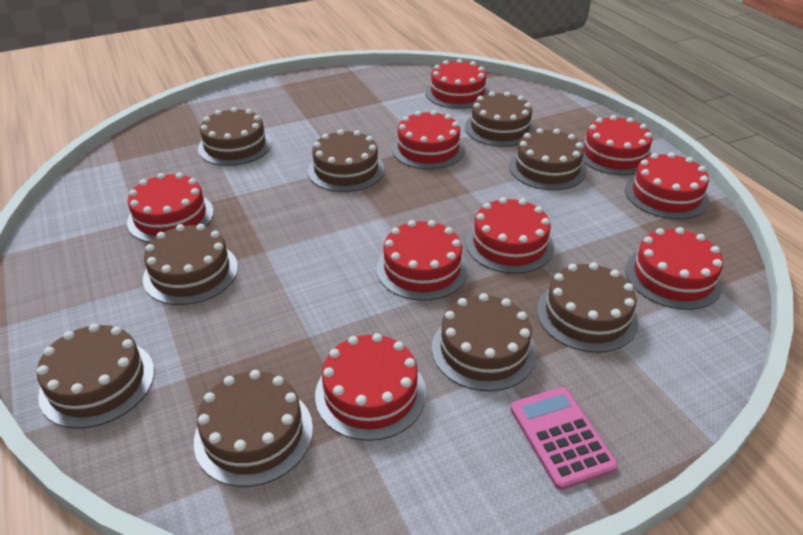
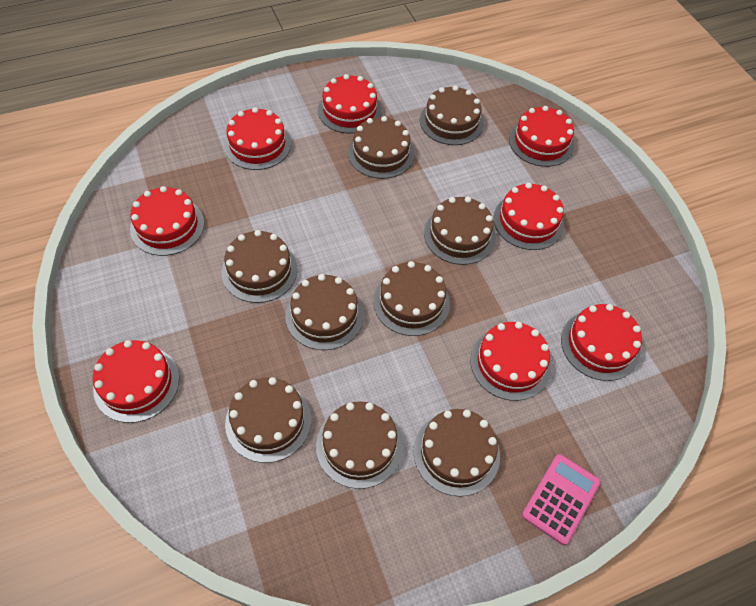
red cake: 9 -> 8

